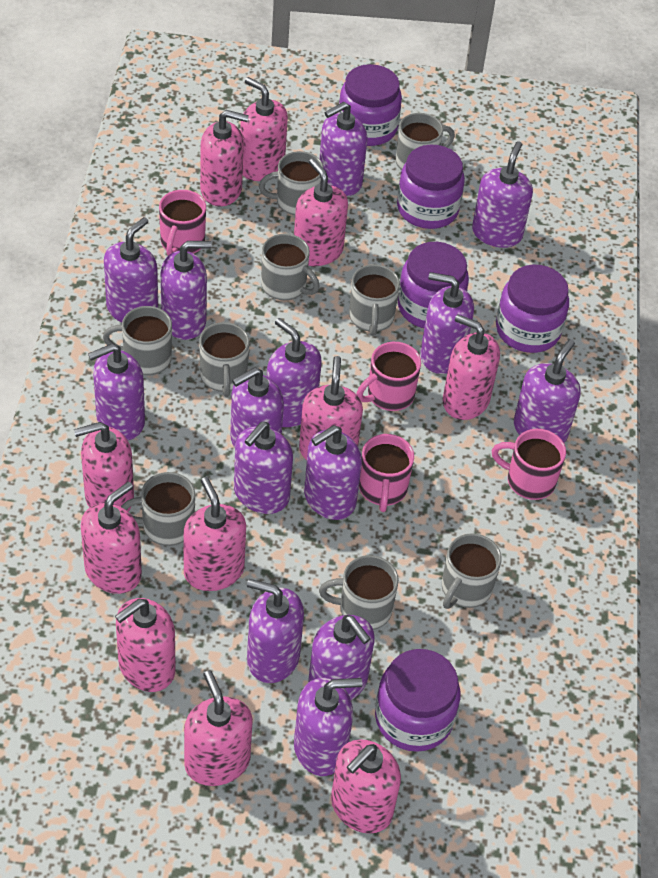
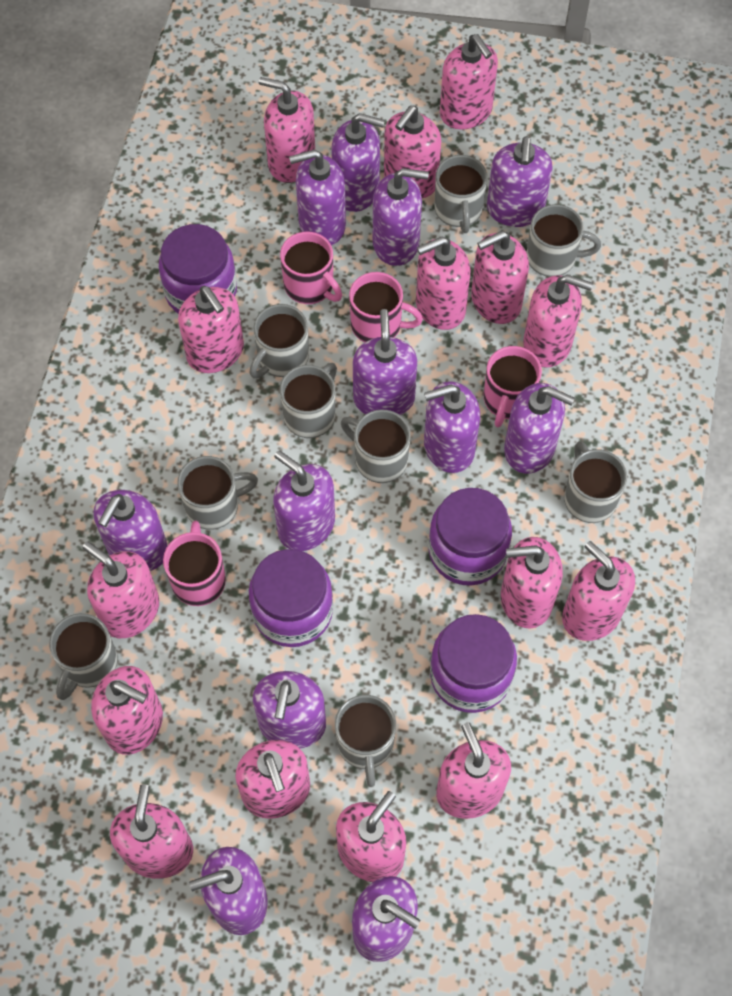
pink soap dispenser: 11 -> 15
purple jar: 5 -> 4
purple soap dispenser: 14 -> 12

